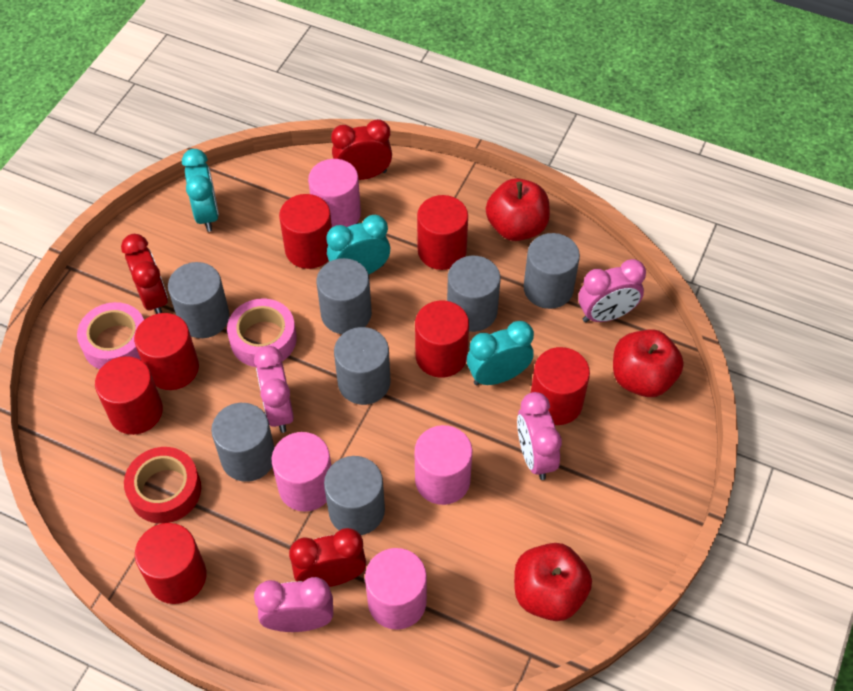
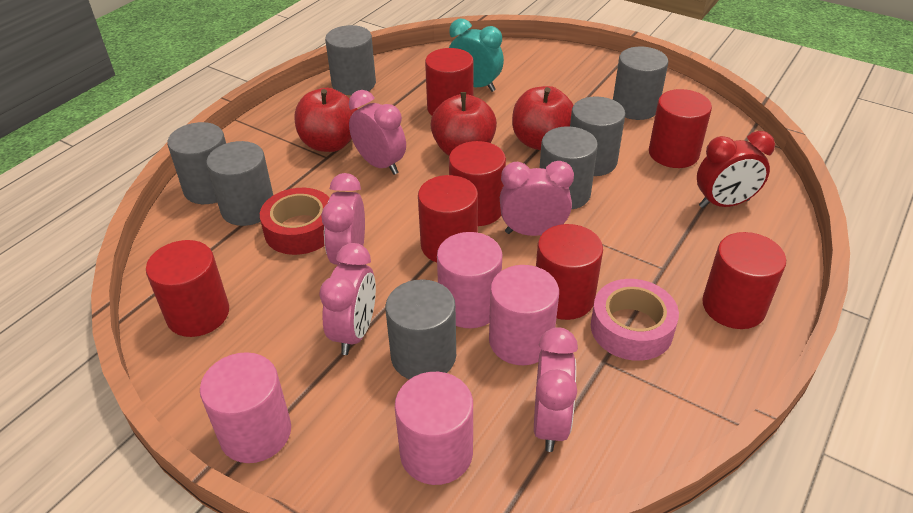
pink clock: 4 -> 5
pink tape: 2 -> 1
red clock: 3 -> 1
turquoise clock: 3 -> 1

